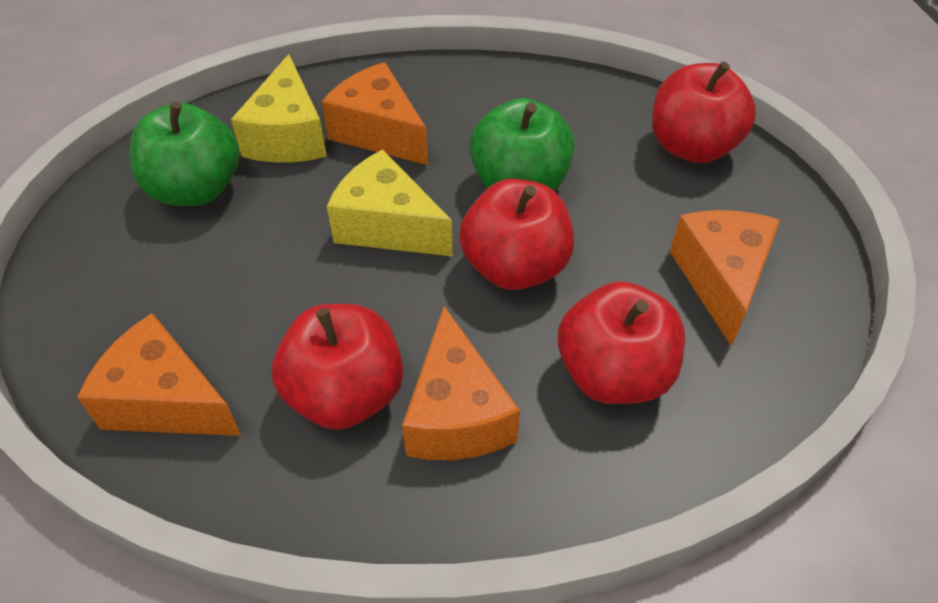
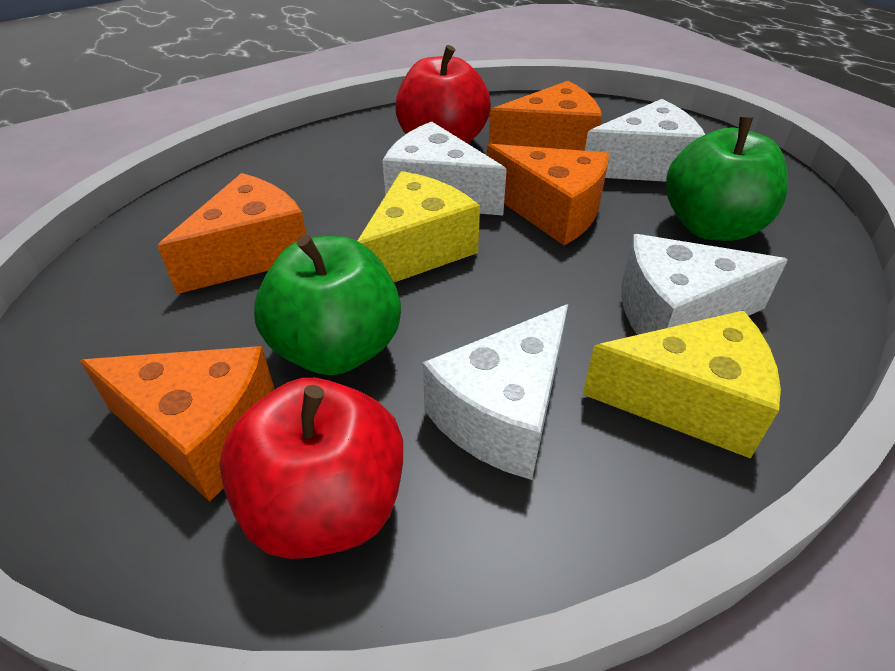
red apple: 4 -> 2
white cheese: 0 -> 4

